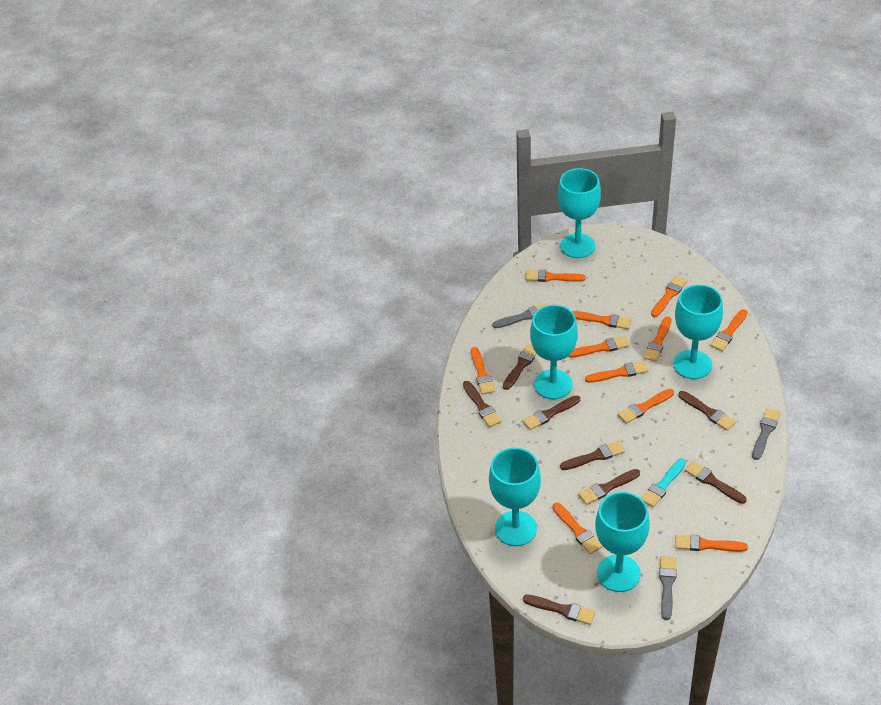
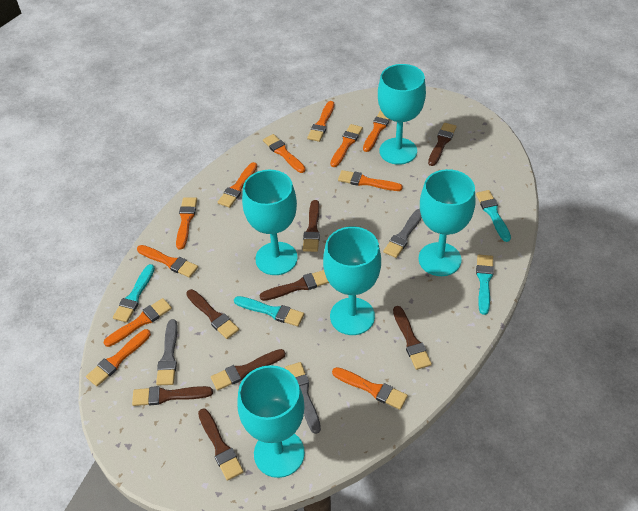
turquoise brush: 1 -> 4

